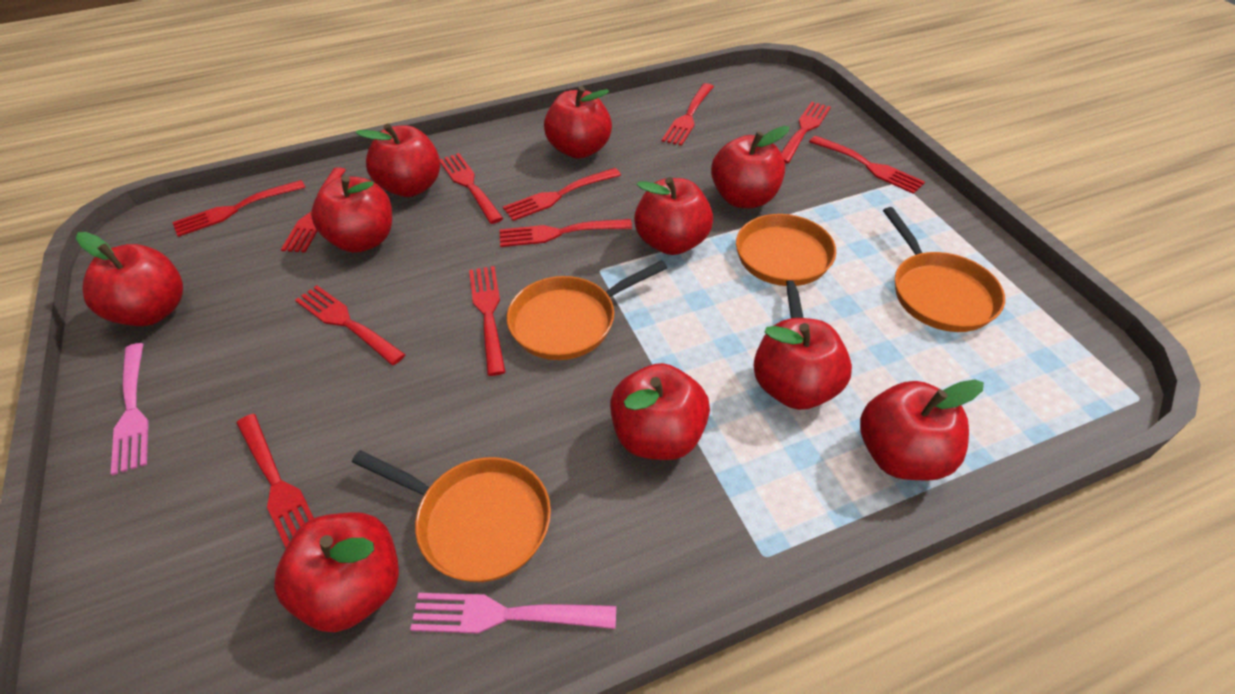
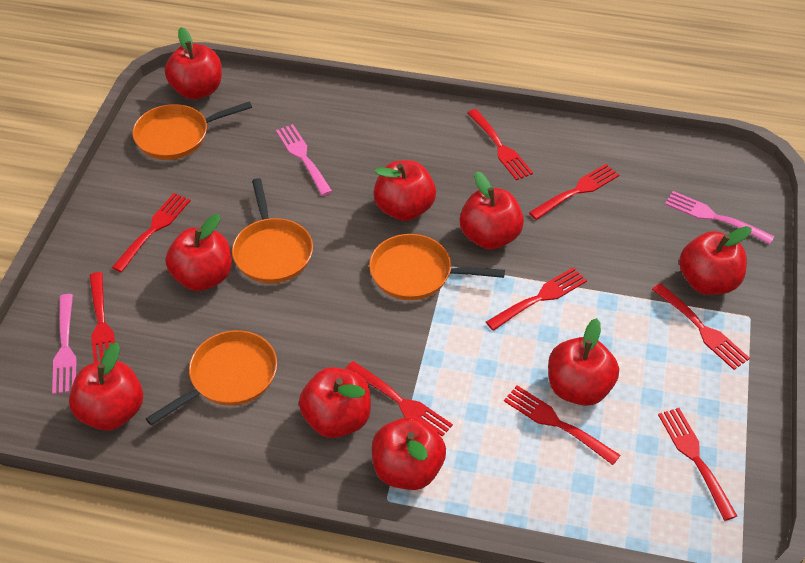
pink fork: 2 -> 3
red apple: 10 -> 9
red fork: 11 -> 9

